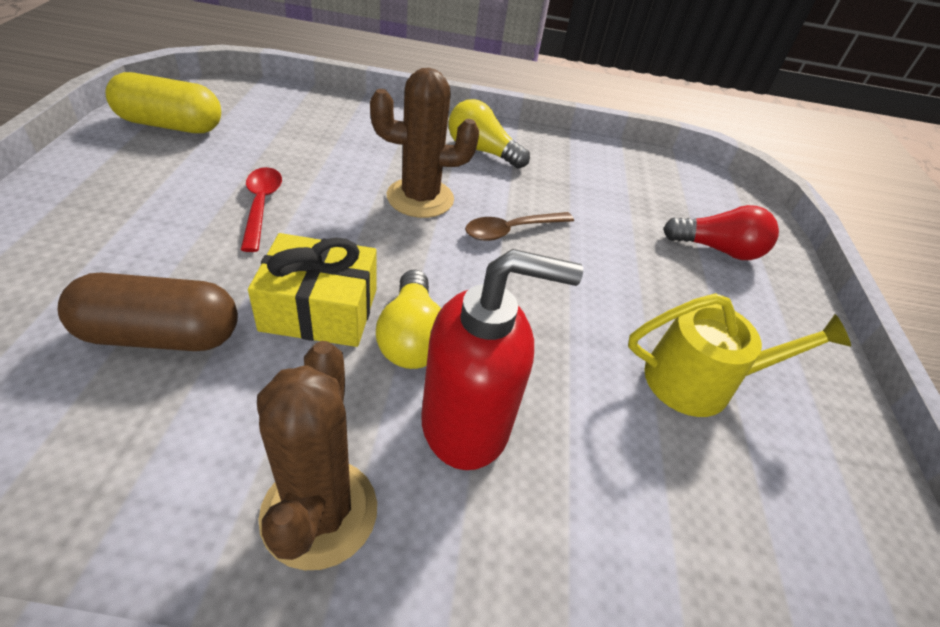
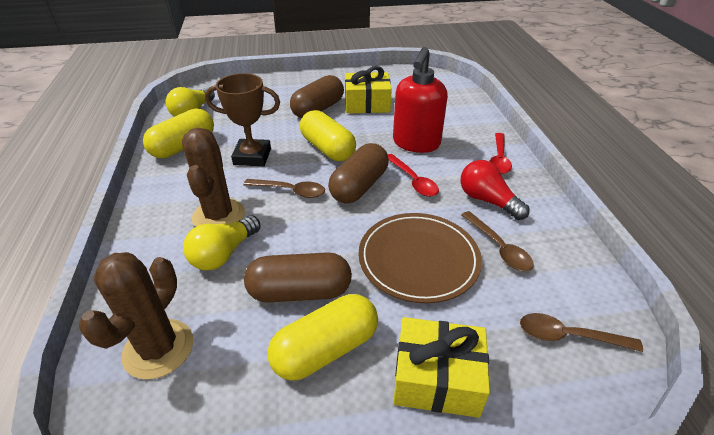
brown capsule: 1 -> 3
brown plate: 0 -> 1
brown spoon: 1 -> 3
brown trophy: 0 -> 1
red spoon: 1 -> 2
yellow capsule: 1 -> 3
yellow gift: 1 -> 2
yellow watering can: 1 -> 0

